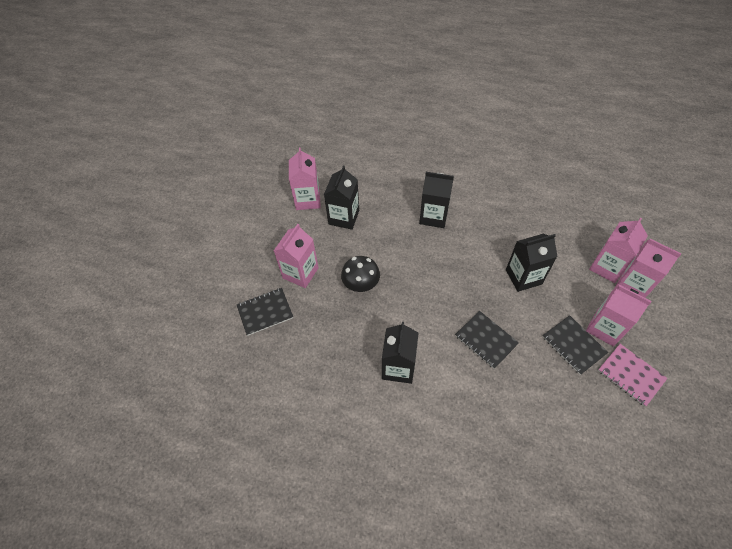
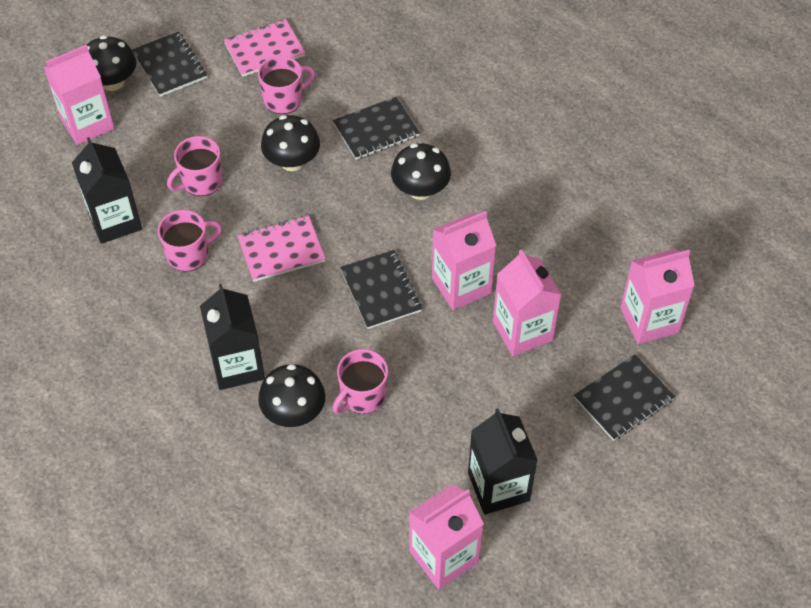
black carton: 4 -> 3
black mushroom: 1 -> 4
black notebook: 3 -> 4
pink mug: 0 -> 4
pink notebook: 1 -> 2

